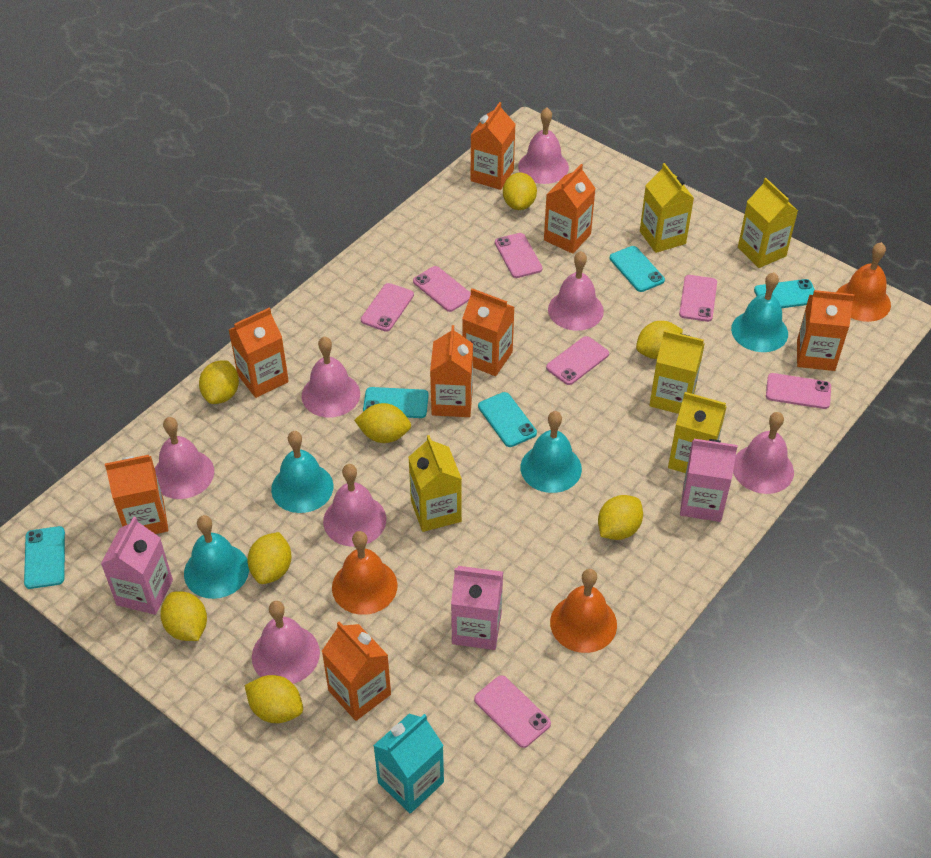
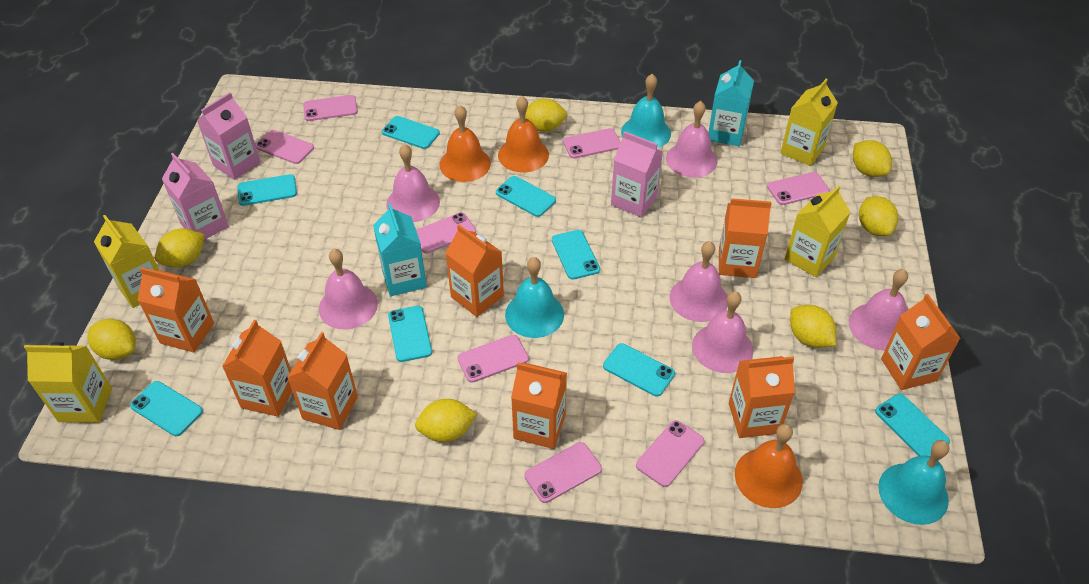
pink bell: 7 -> 6
pink phone: 7 -> 8
turquoise bell: 4 -> 3
turquoise carton: 1 -> 2
turquoise phone: 5 -> 8
yellow carton: 5 -> 4
yellow lemon: 8 -> 7

